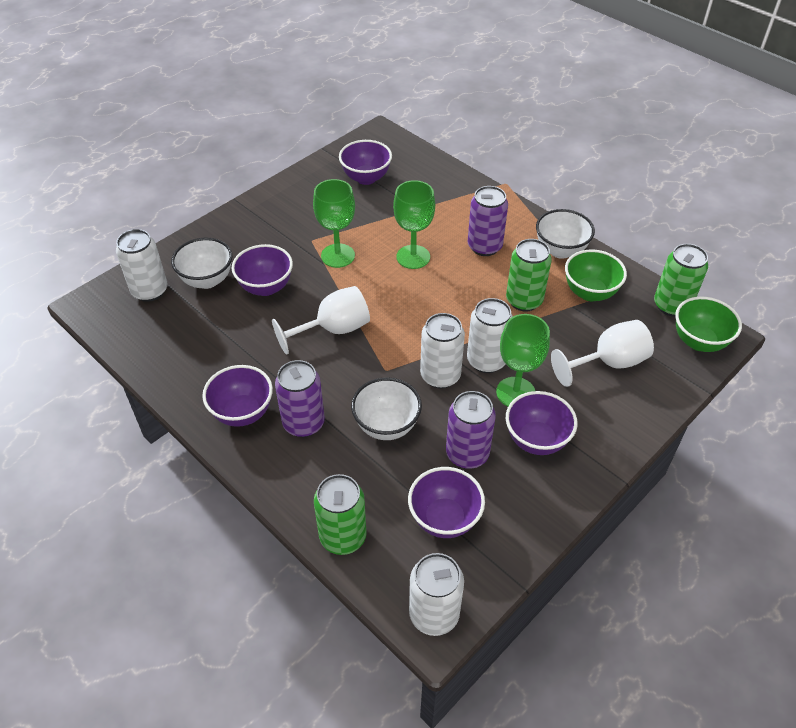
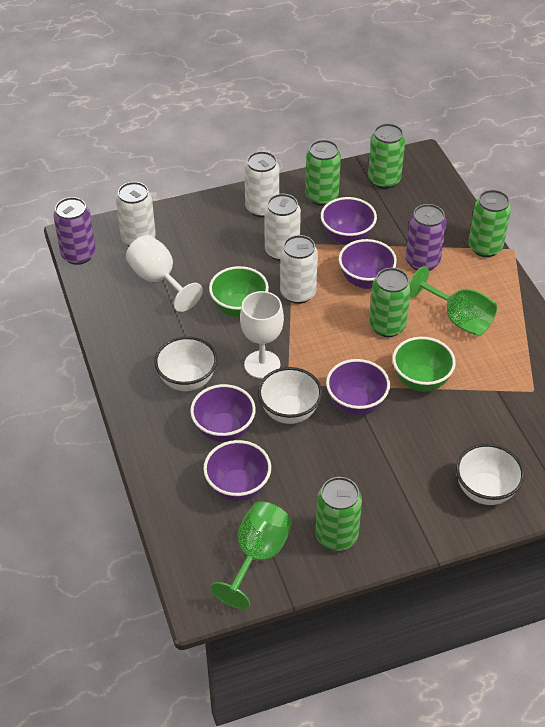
green can: 3 -> 5
green goblet: 3 -> 2
purple can: 3 -> 2

